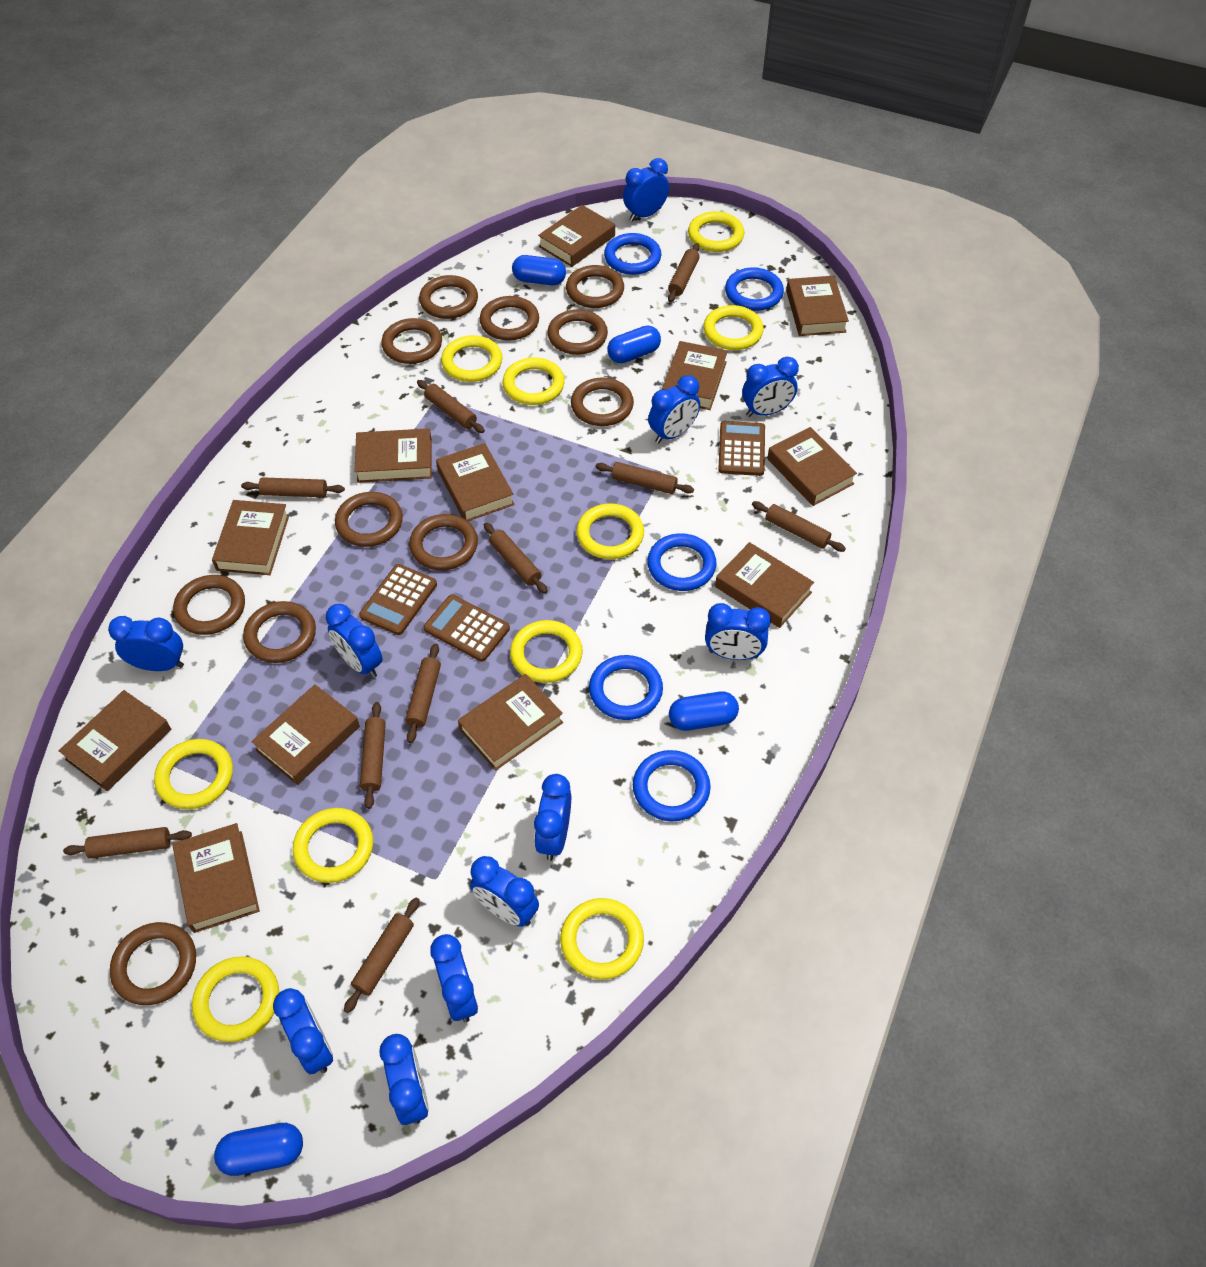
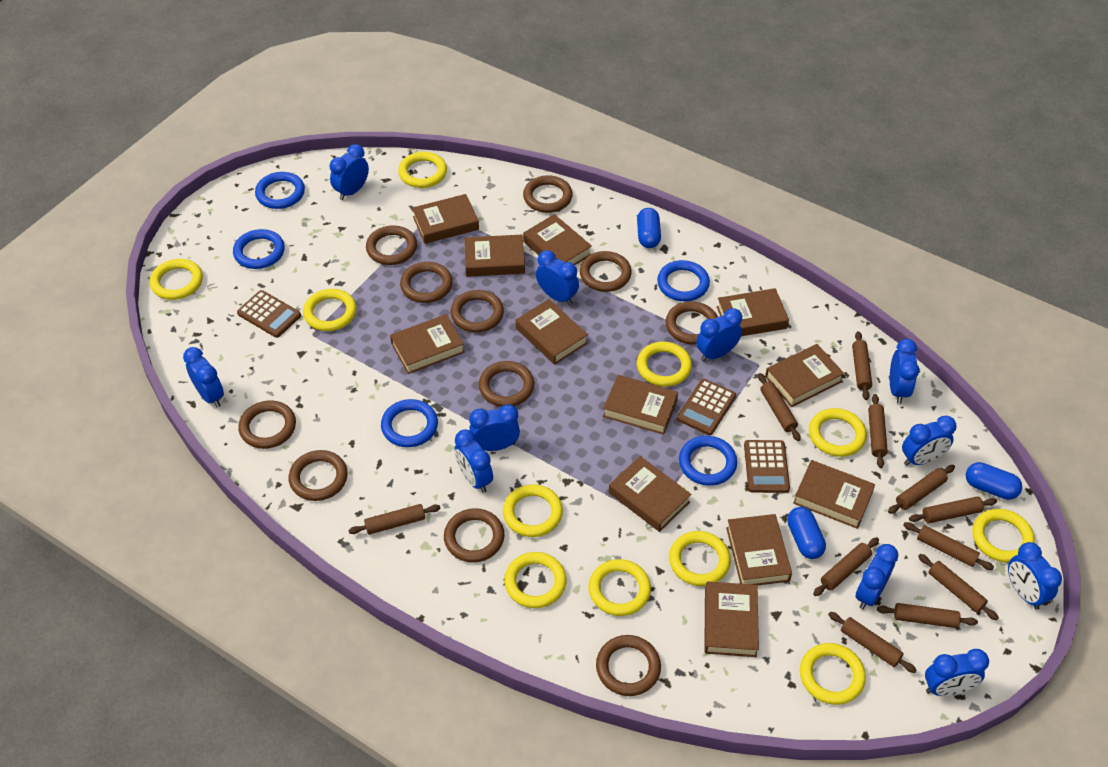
blue capsule: 4 -> 3
brown rolling pin: 10 -> 11
yellow ring: 10 -> 11

